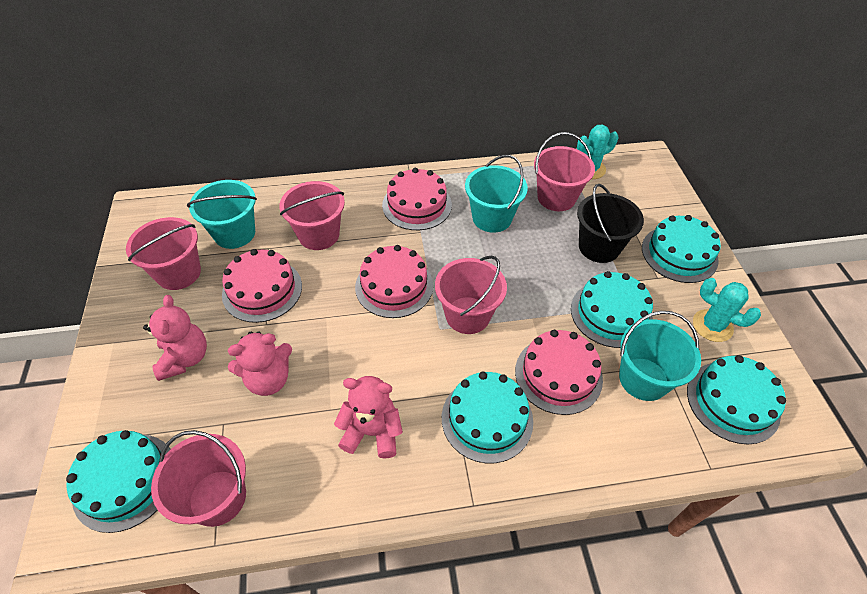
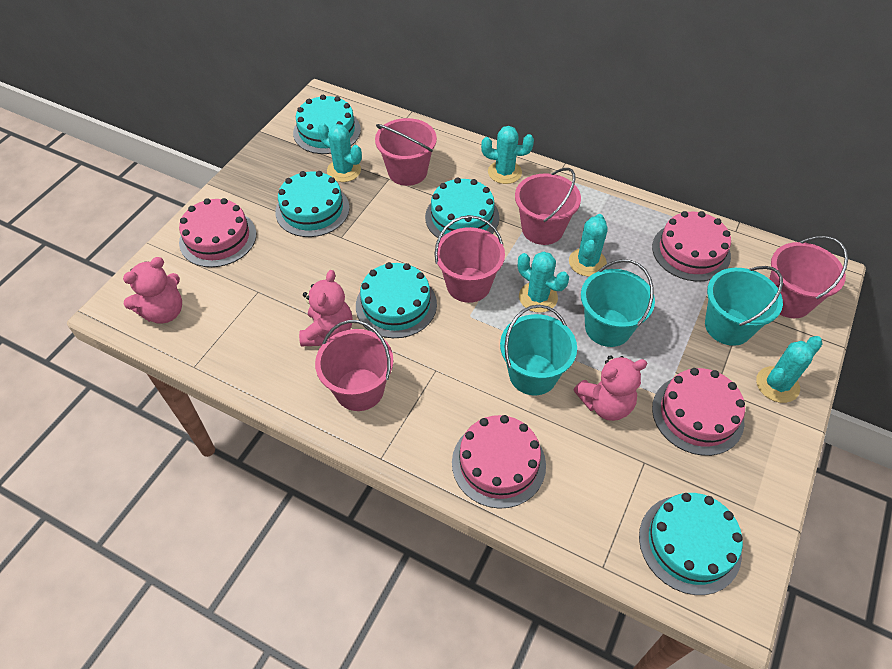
black bucket: 1 -> 0
turquoise cactus: 2 -> 5

